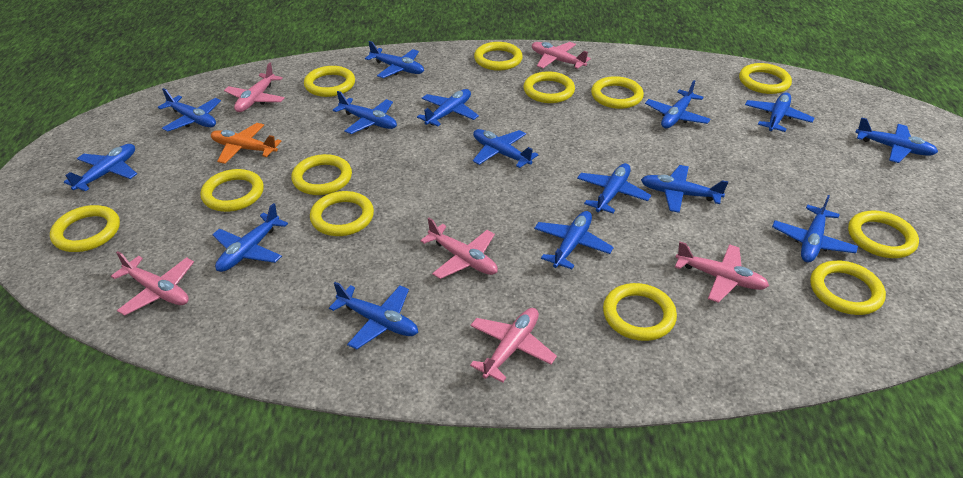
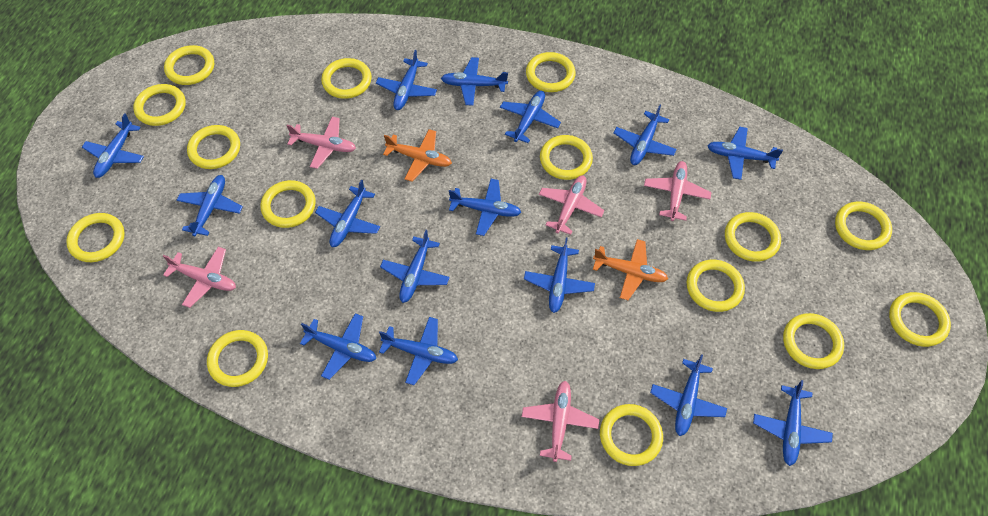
orange plane: 1 -> 2
pink plane: 6 -> 5
yellow ring: 12 -> 15

